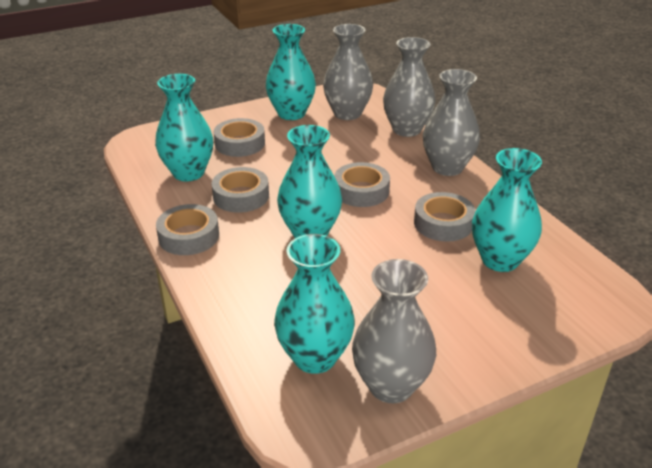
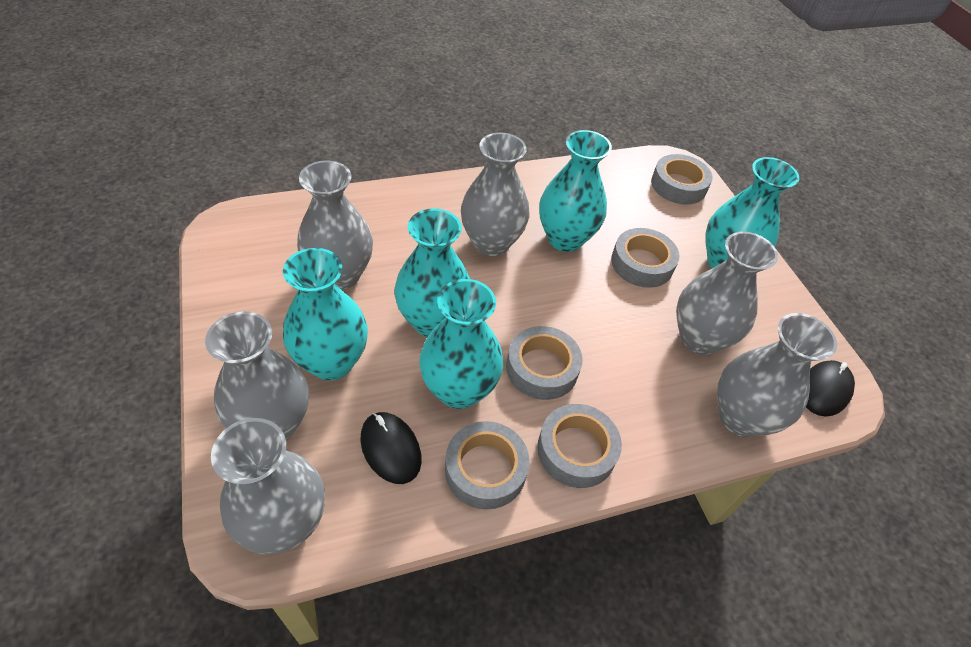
black mouse: 0 -> 2
grey vase: 4 -> 6

